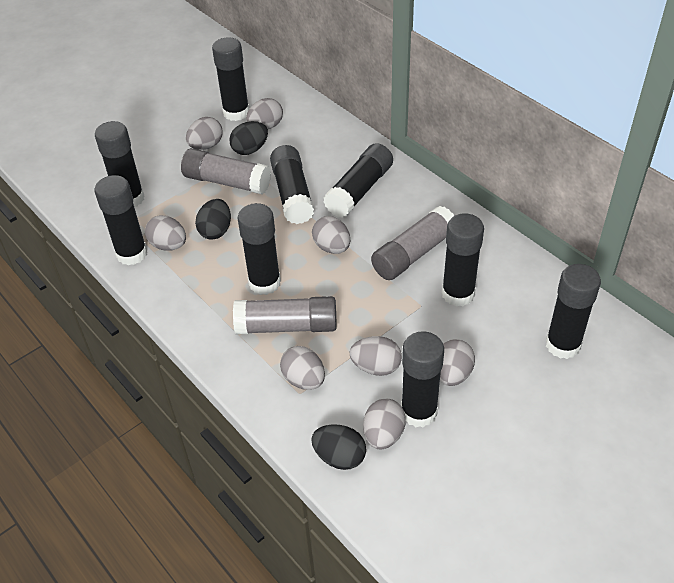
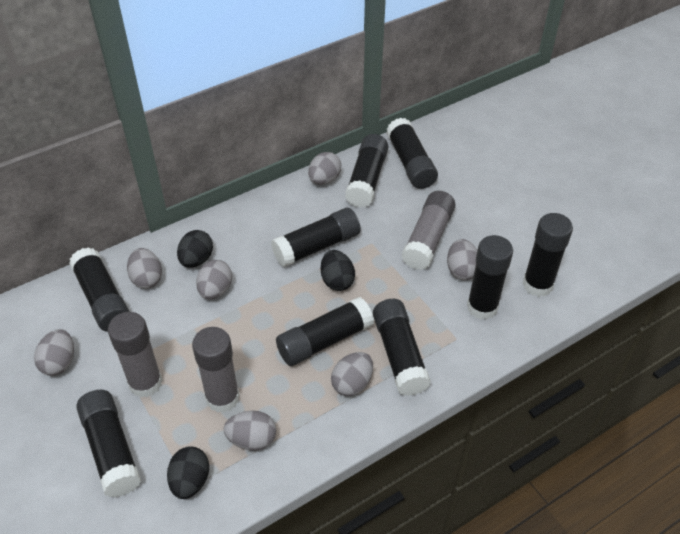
grey egg: 8 -> 7

